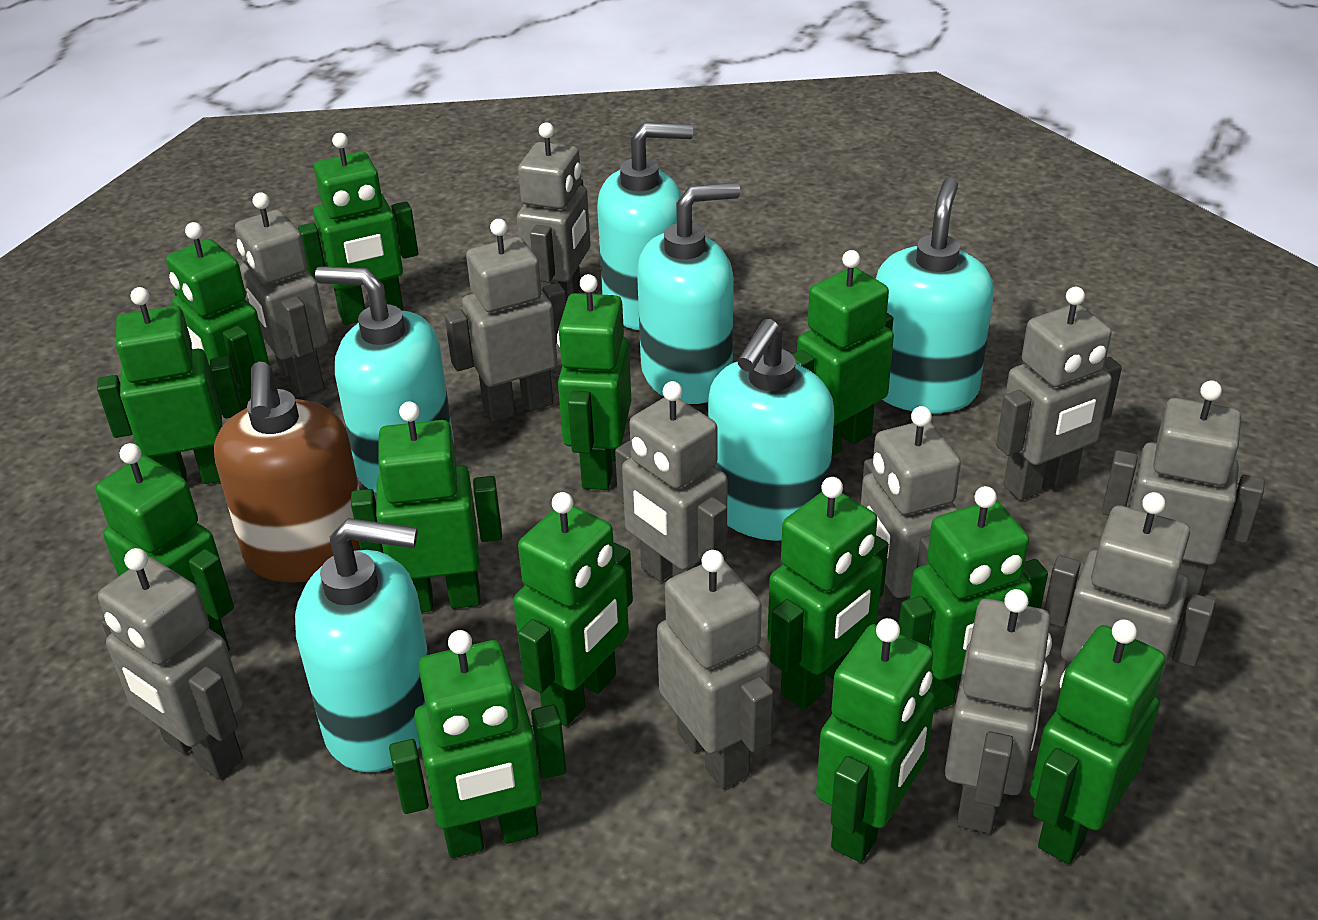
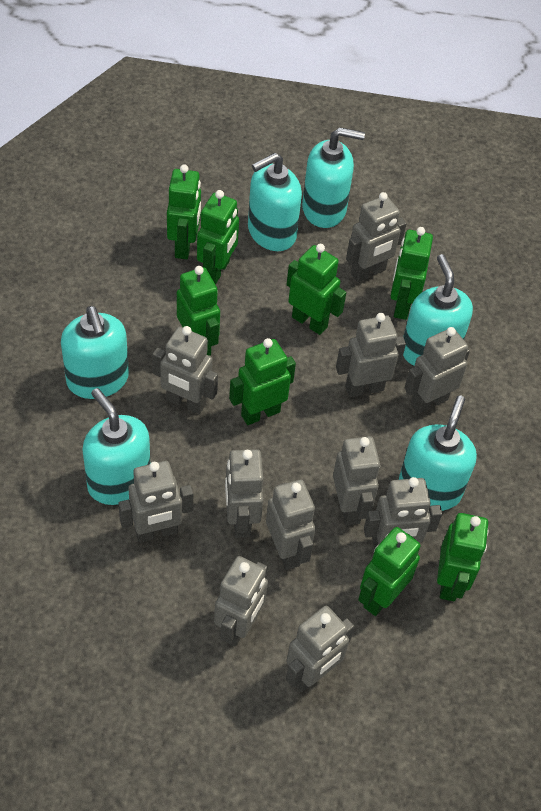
brown soap dispenser: 1 -> 0
green robot: 13 -> 8

